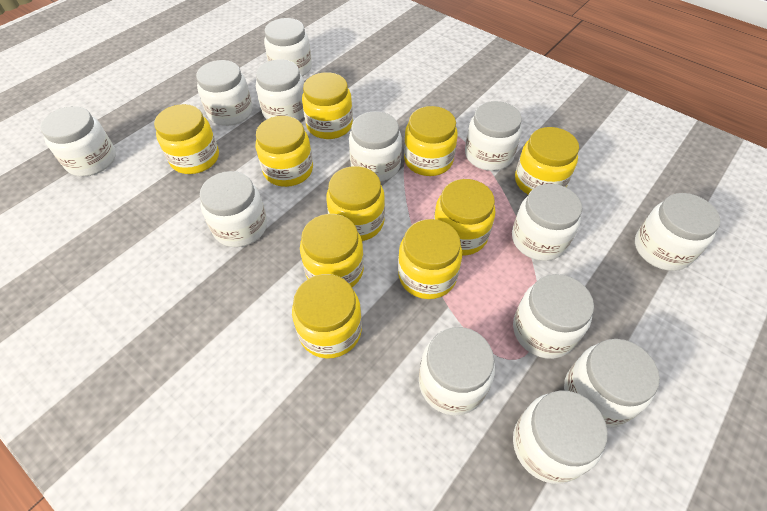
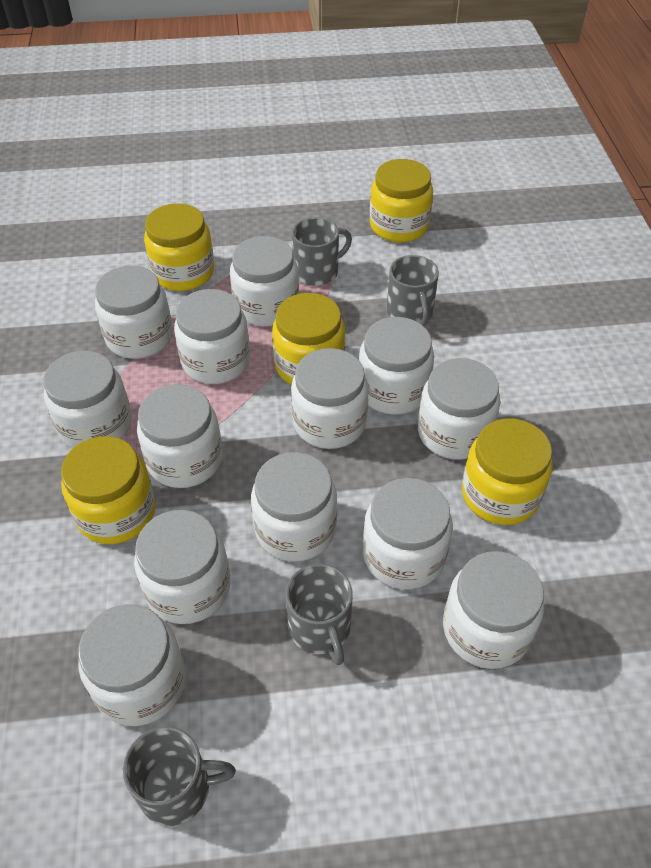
grey mug: 0 -> 4
yellow jar: 10 -> 5

